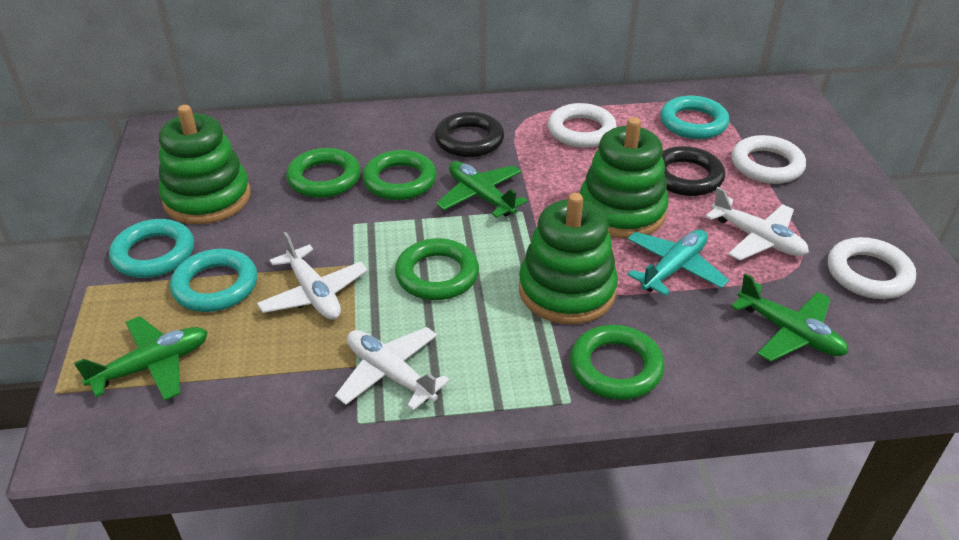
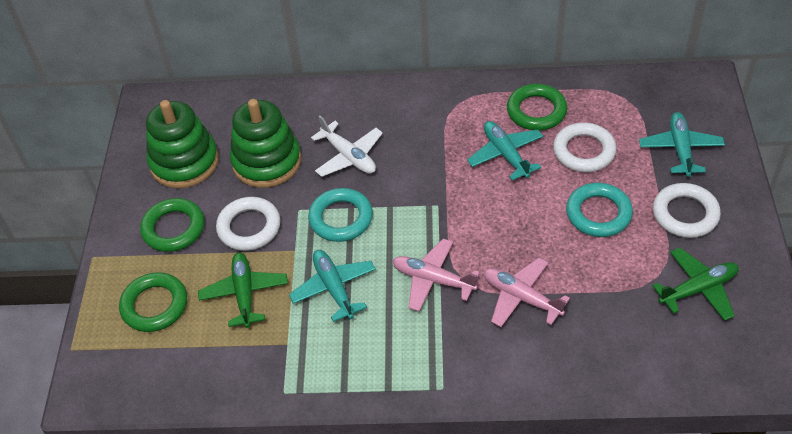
black ring: 2 -> 0
green plane: 3 -> 2
green ring: 4 -> 3
green stacking toy: 3 -> 2
pink plane: 0 -> 2
turquoise plane: 1 -> 3
turquoise ring: 3 -> 2
white plane: 3 -> 1

